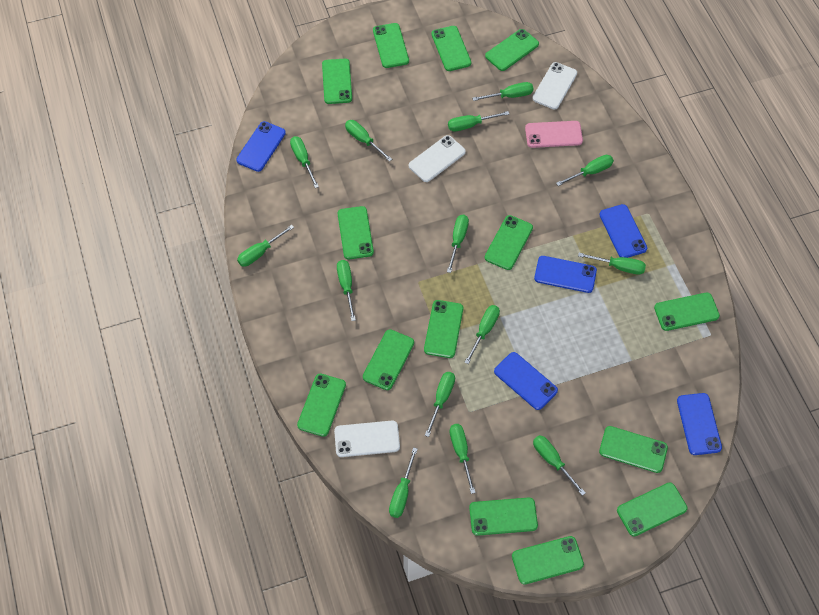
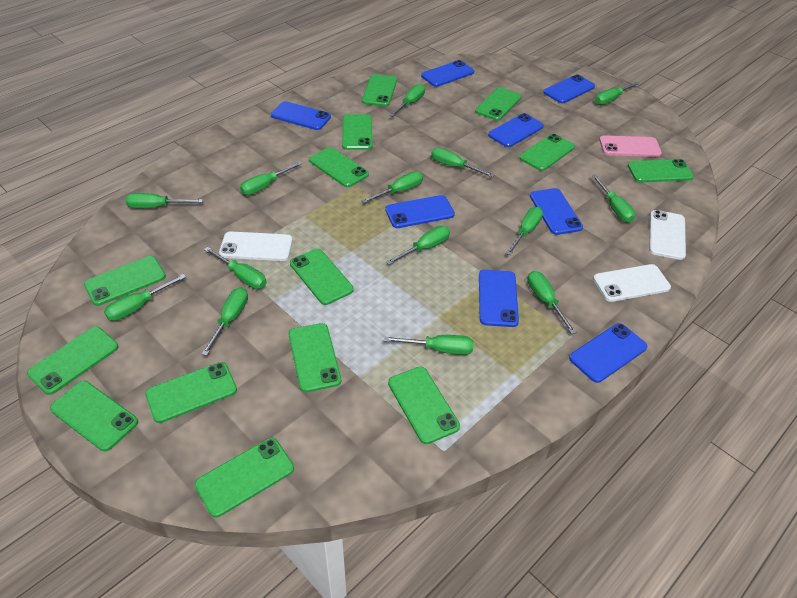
blue phone: 5 -> 8

